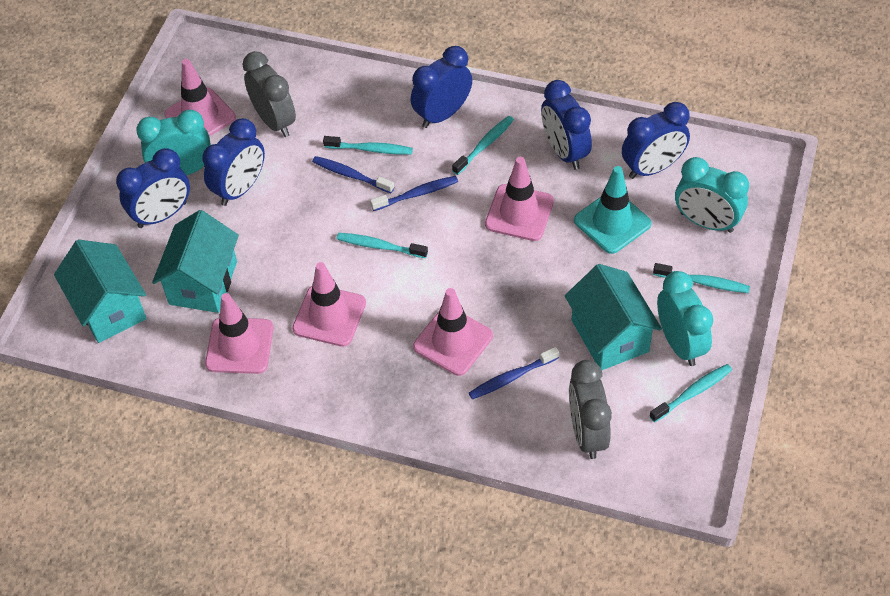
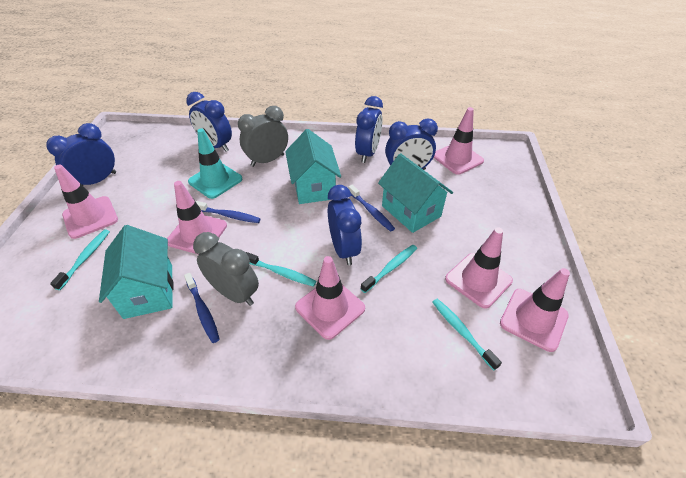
pink traffic cone: 5 -> 6
turquoise clock: 3 -> 0
turquoise toothbrush: 5 -> 4

